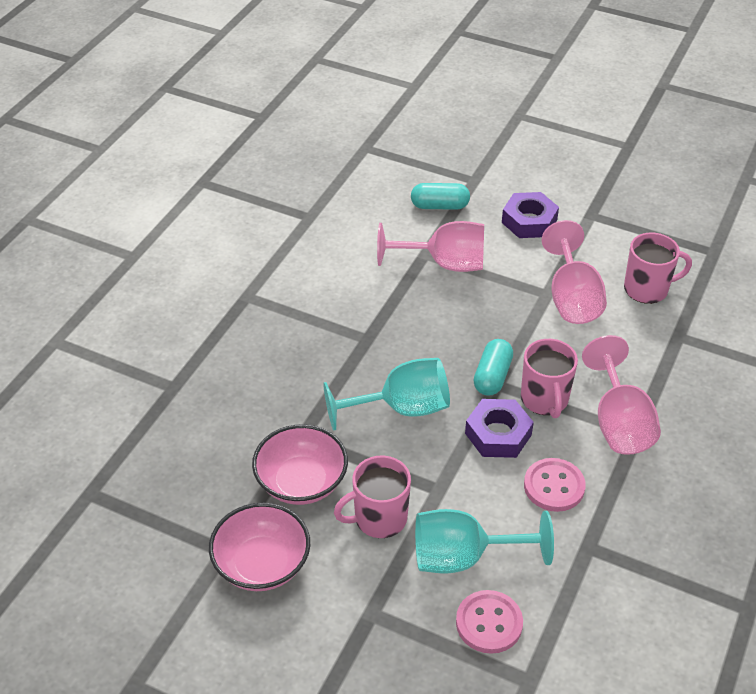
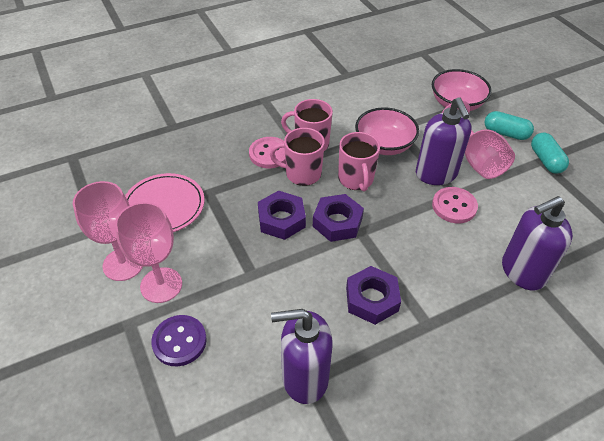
pink plate: 0 -> 1
purple button: 0 -> 1
purple nut: 2 -> 3
purple soap dispenser: 0 -> 3
turquoise goblet: 2 -> 0

